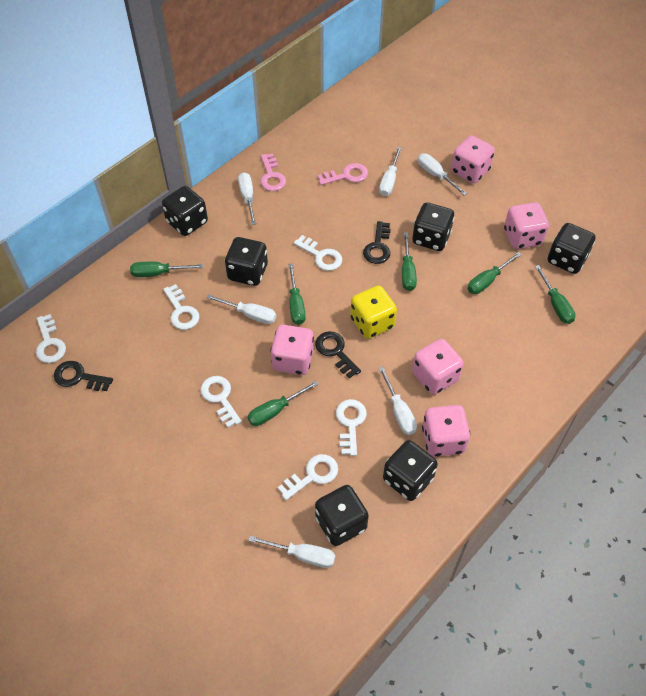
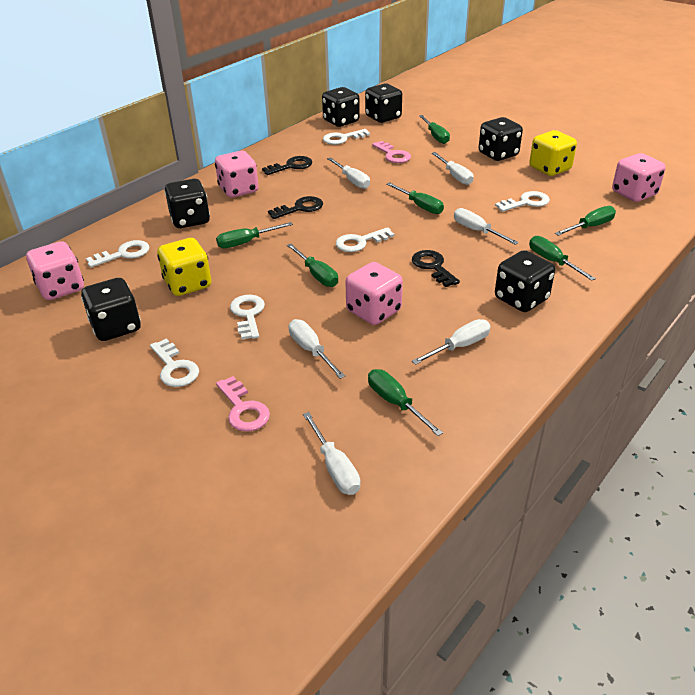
green screwdriver: 6 -> 7
pink dice: 5 -> 4
yellow dice: 1 -> 2

